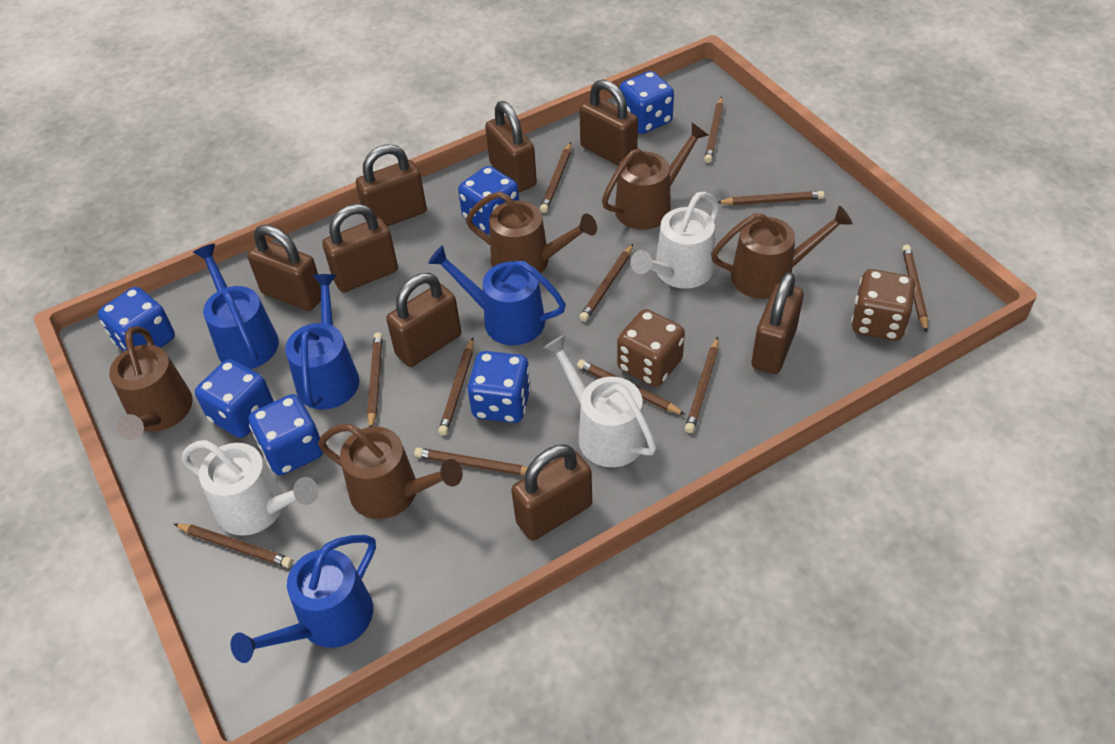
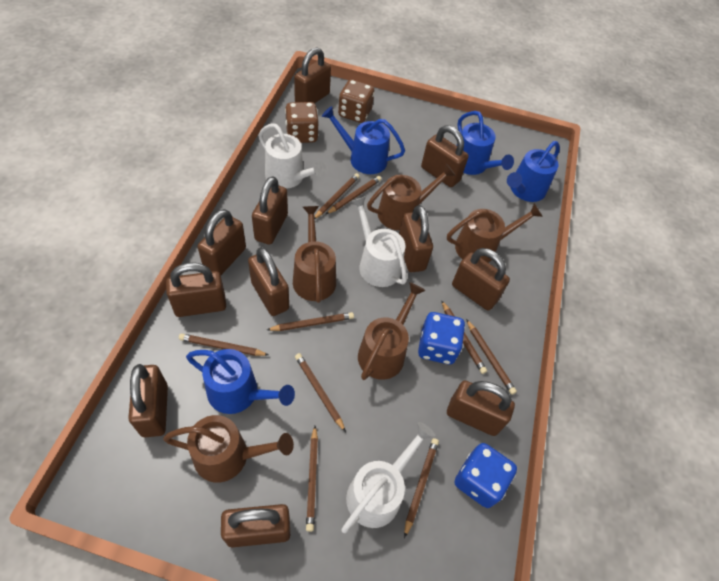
blue dice: 6 -> 2
brown padlock: 8 -> 11
brown pencil: 11 -> 9

